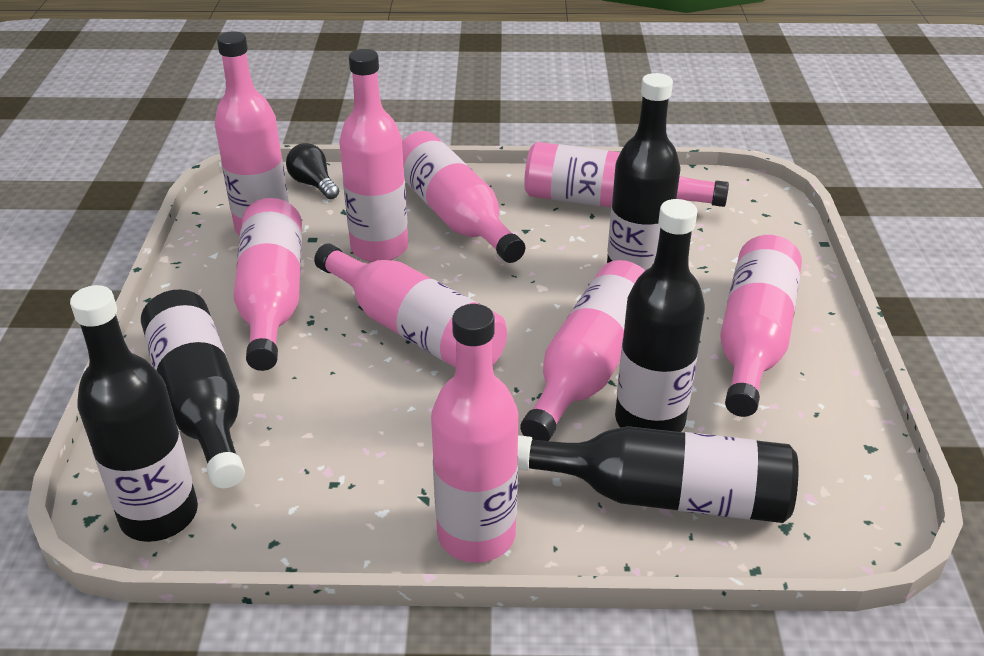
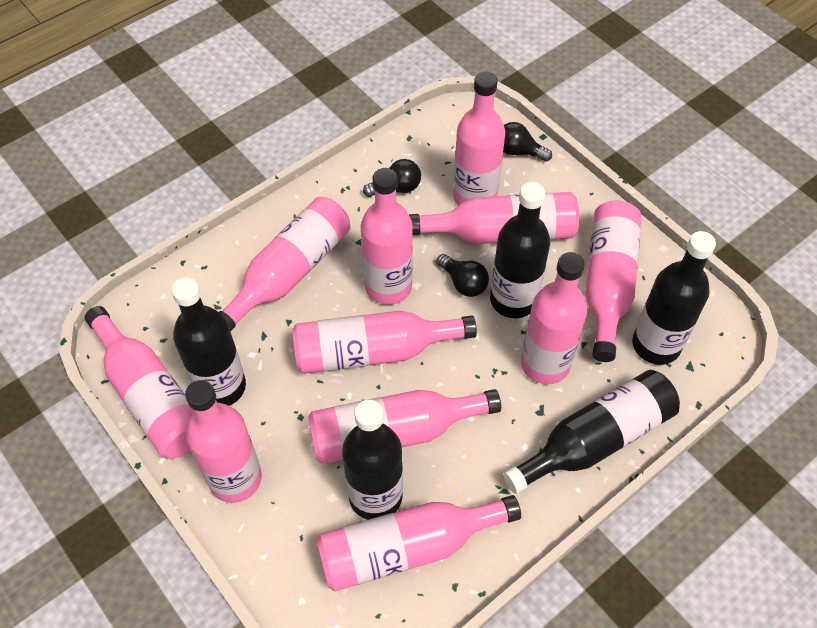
black light bulb: 1 -> 3
pink bottle: 9 -> 11

